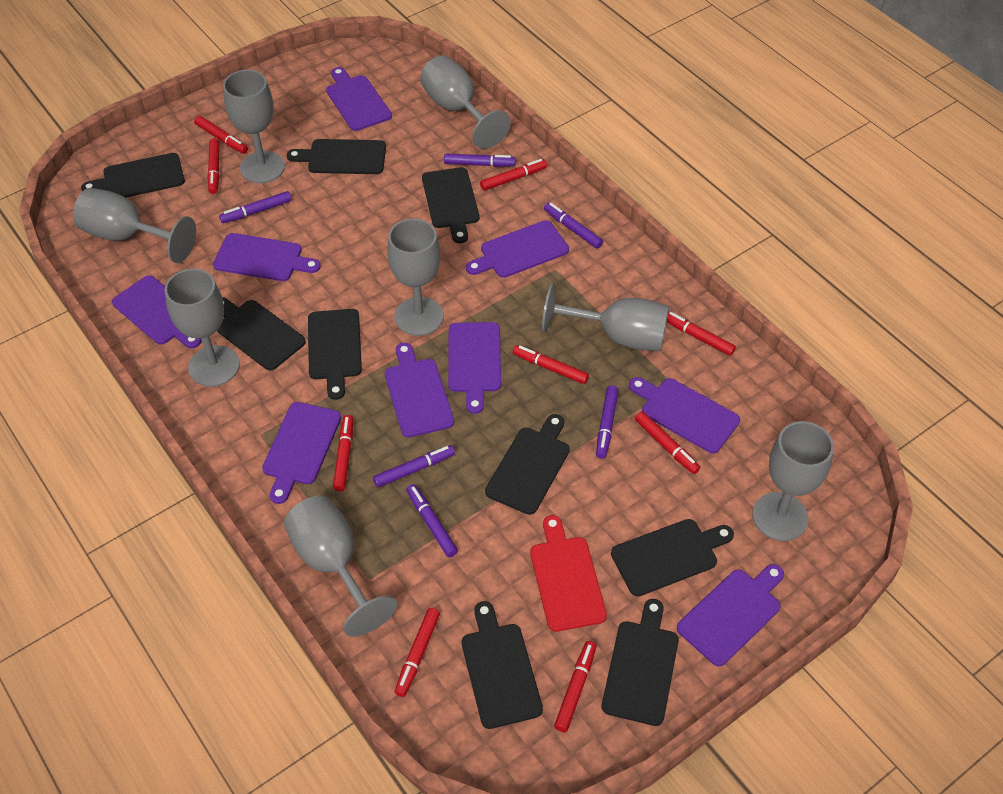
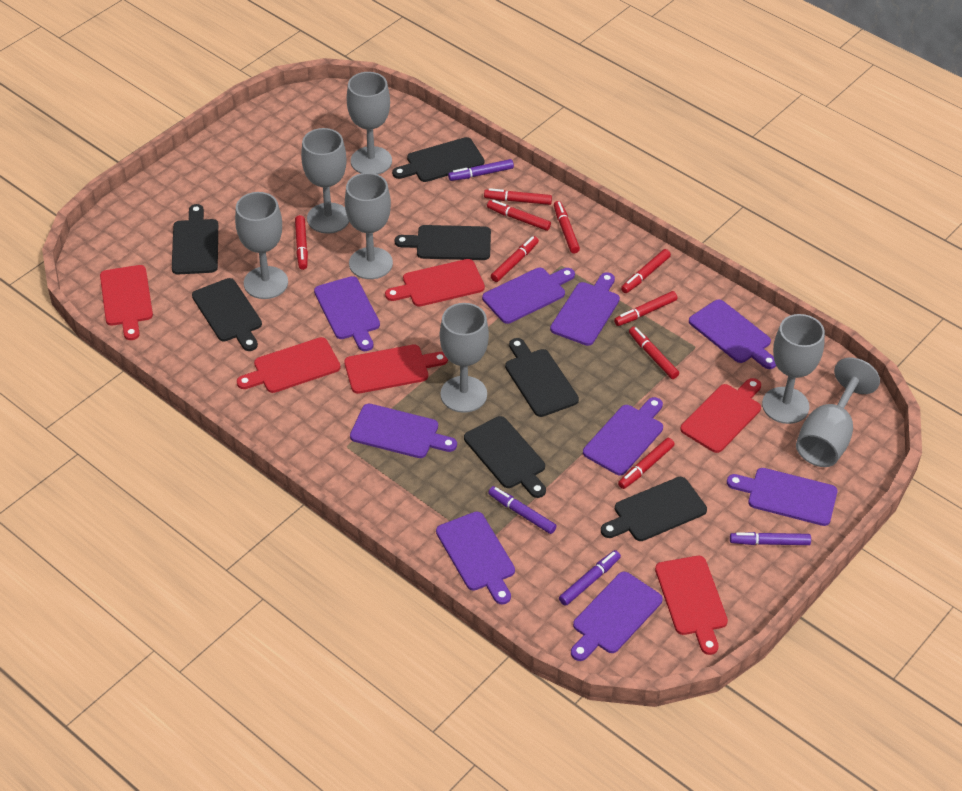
black cutting board: 9 -> 7
grey goblet: 8 -> 7
purple marker: 6 -> 4
red cutting board: 1 -> 6

